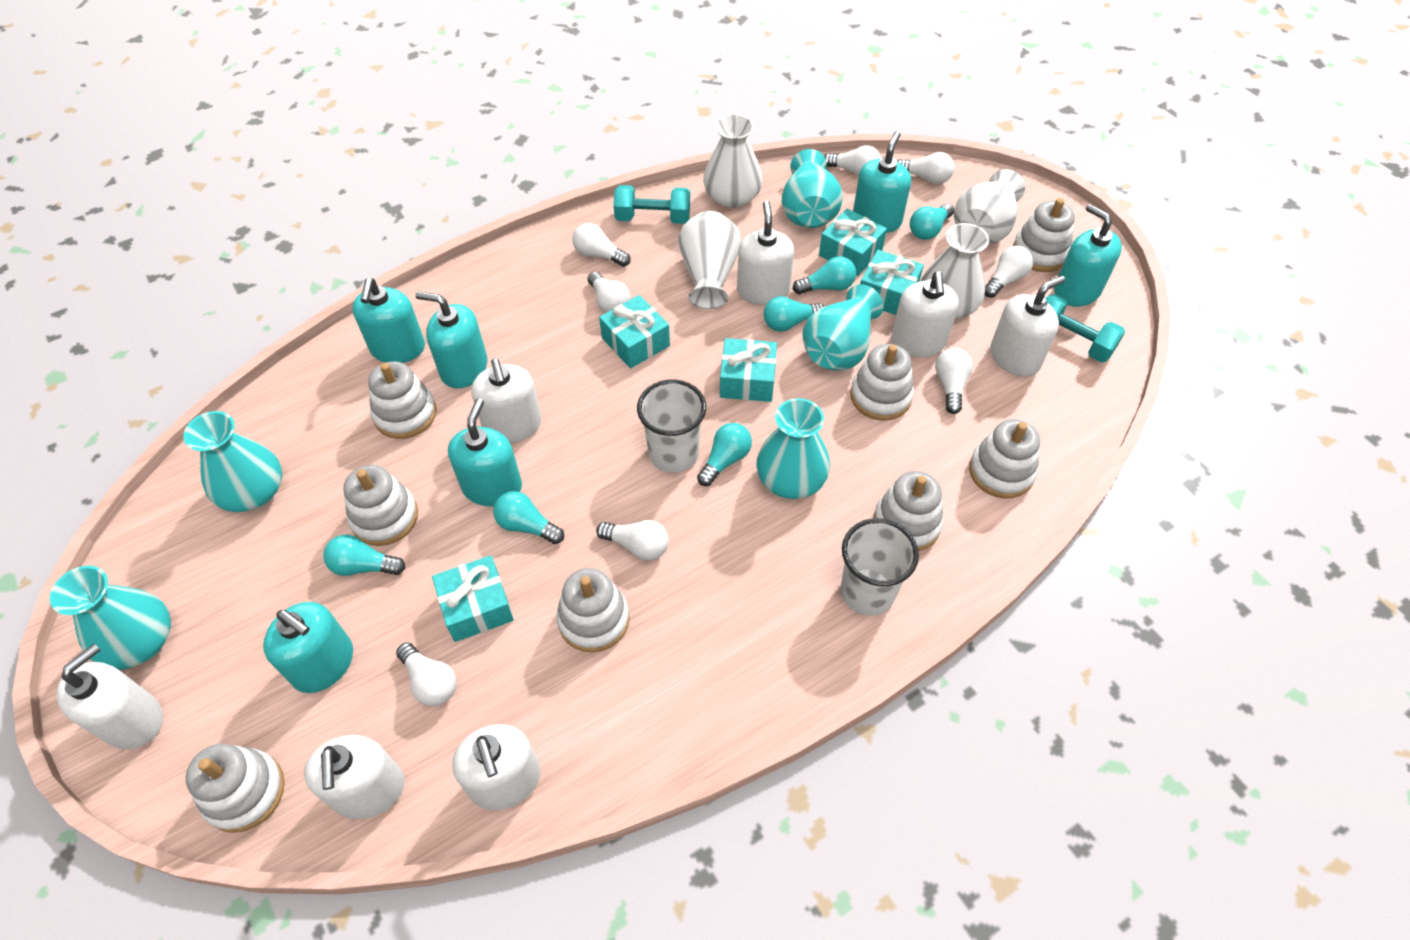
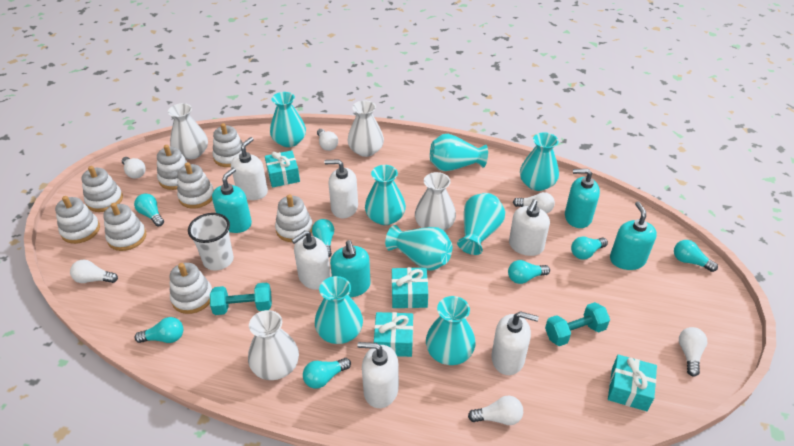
turquoise gift: 5 -> 4
turquoise light bulb: 6 -> 7
turquoise soap dispenser: 6 -> 4
turquoise vase: 5 -> 8
white cup: 2 -> 1
white light bulb: 8 -> 6
white soap dispenser: 7 -> 6

